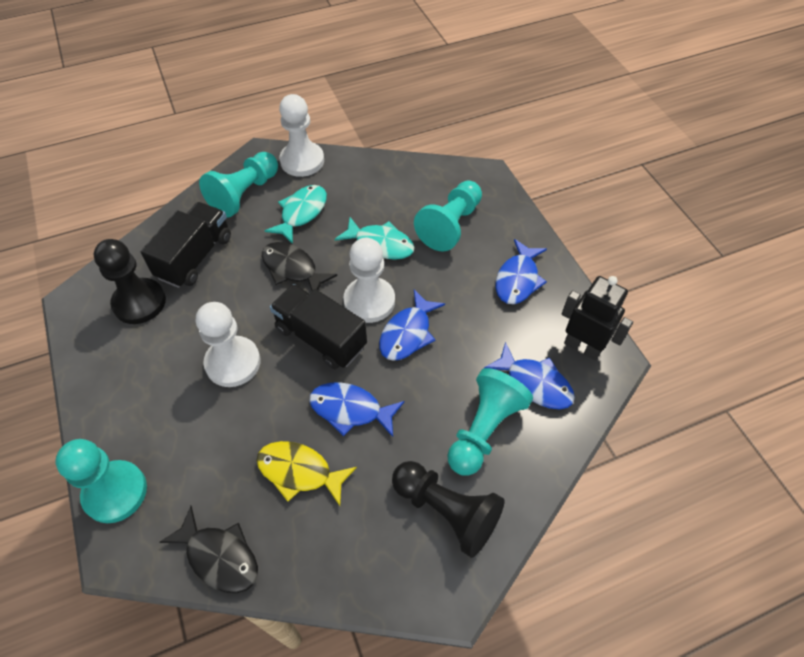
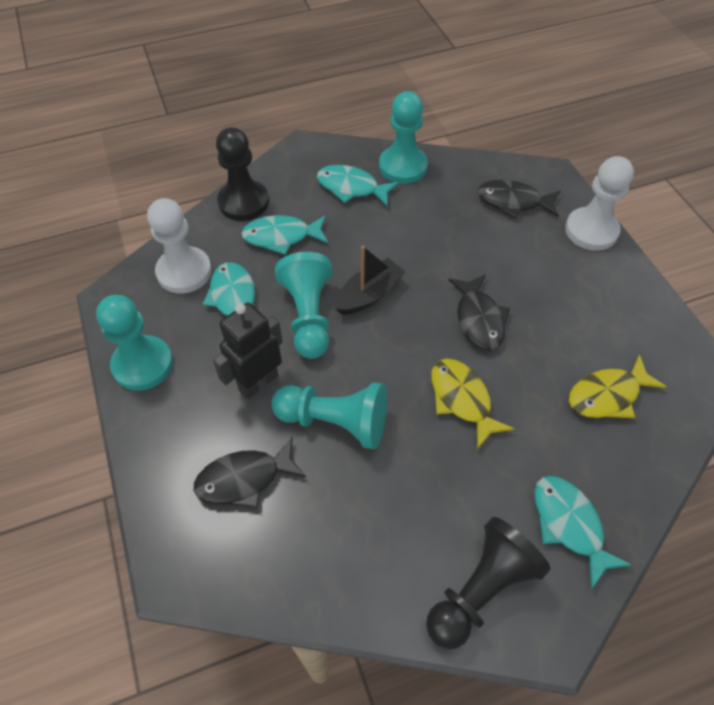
black boat: 0 -> 1
black fish: 2 -> 3
black truck: 2 -> 0
blue fish: 4 -> 0
turquoise fish: 2 -> 4
white pawn: 3 -> 2
yellow fish: 1 -> 2

